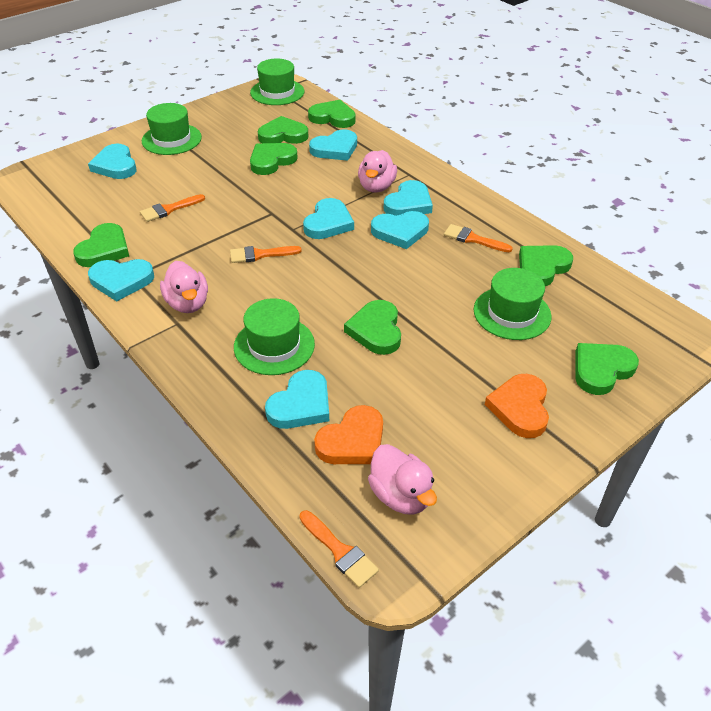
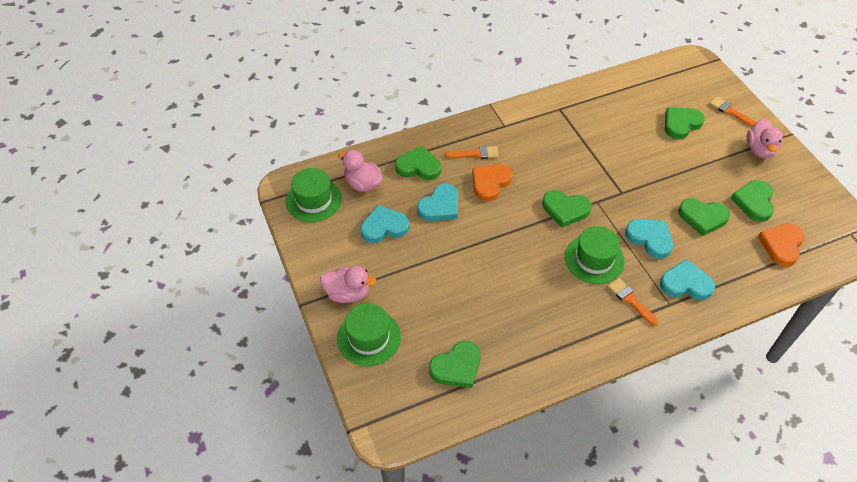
green hat: 4 -> 3
green heart: 7 -> 6
orange brush: 4 -> 3
turquoise heart: 7 -> 4

